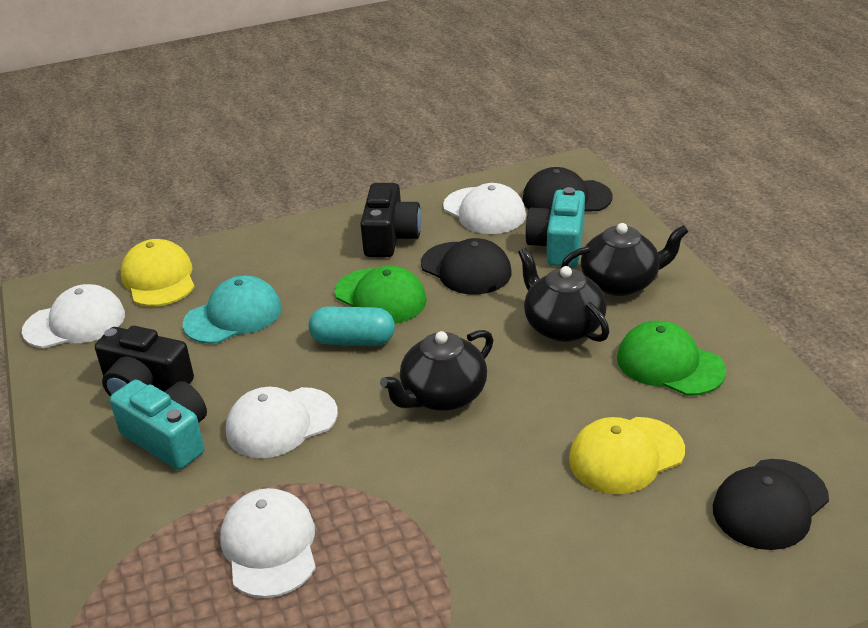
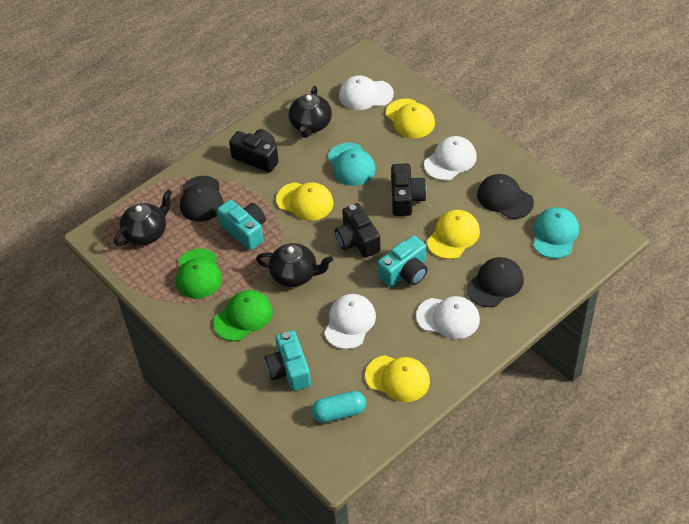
black camera: 2 -> 3
turquoise camera: 2 -> 3
turquoise cap: 1 -> 2
yellow cap: 2 -> 4

